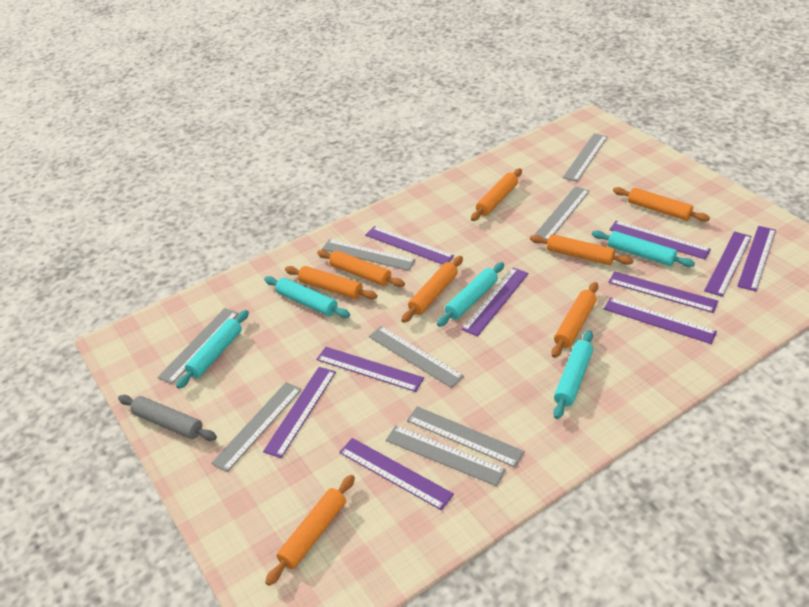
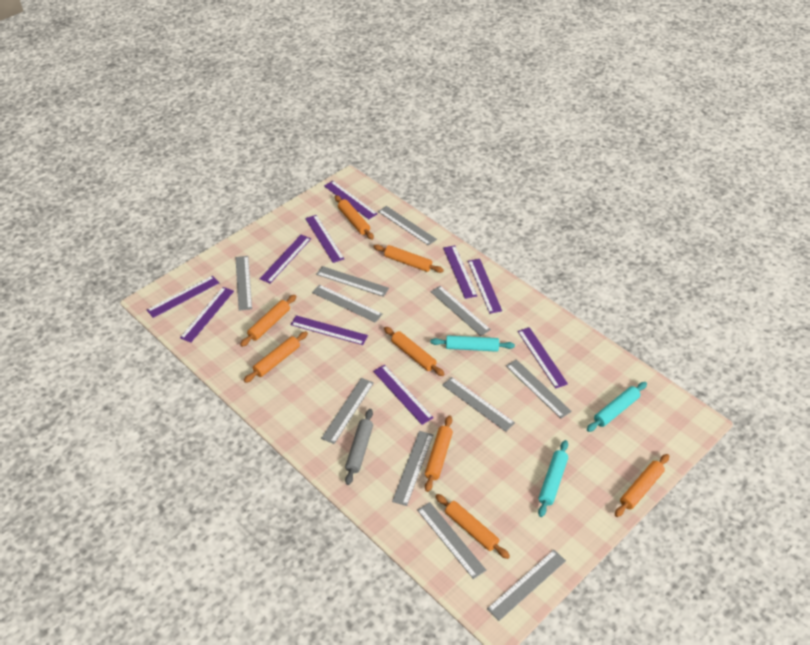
grey ruler: 8 -> 11
turquoise rolling pin: 5 -> 3

